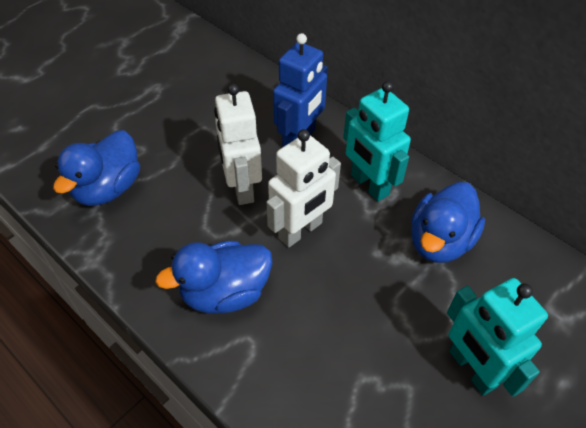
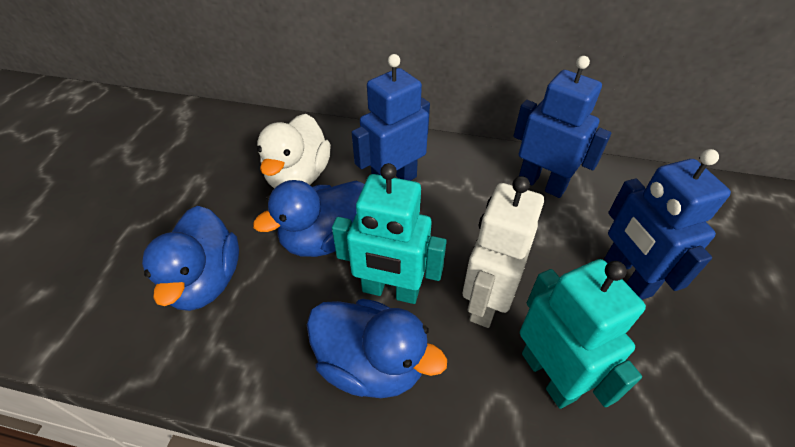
blue robot: 1 -> 3
white duck: 0 -> 1
white robot: 2 -> 1

